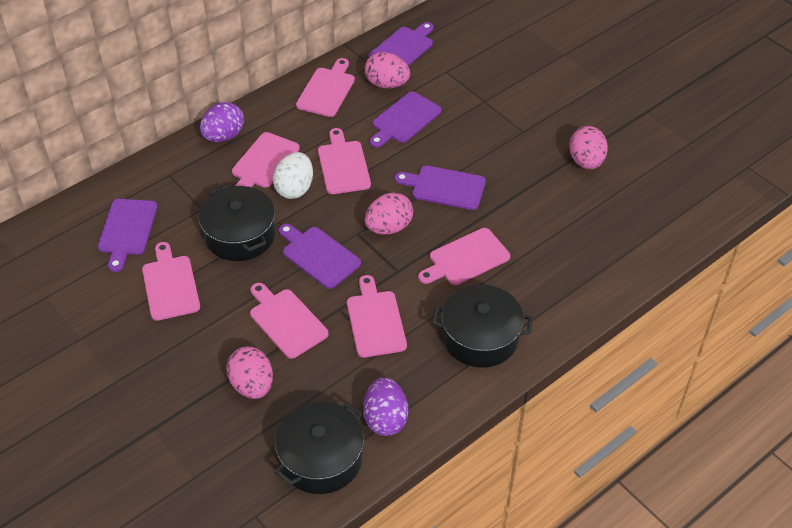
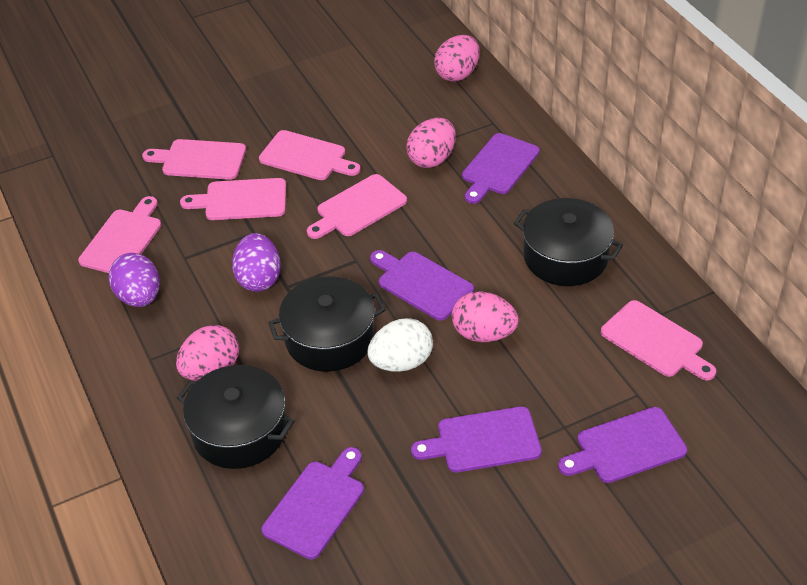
pink cutting board: 7 -> 6

